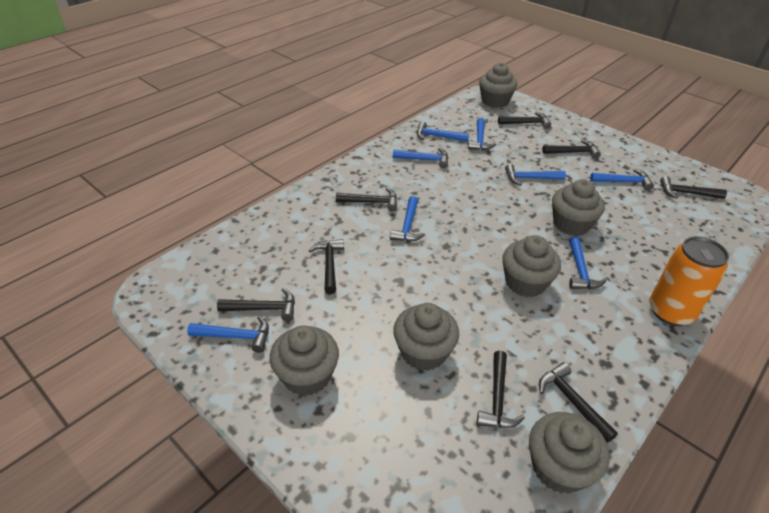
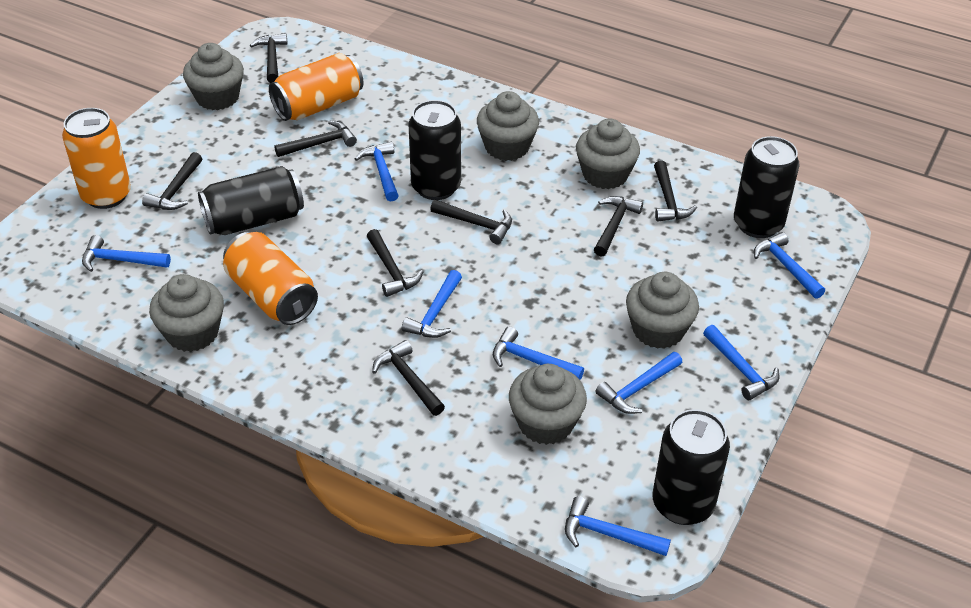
black can: 0 -> 4
orange can: 1 -> 3

